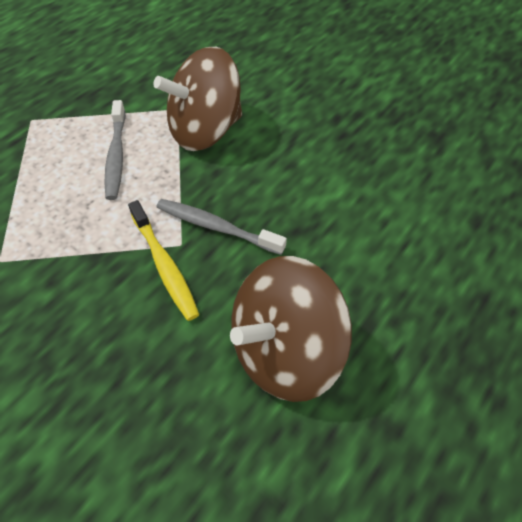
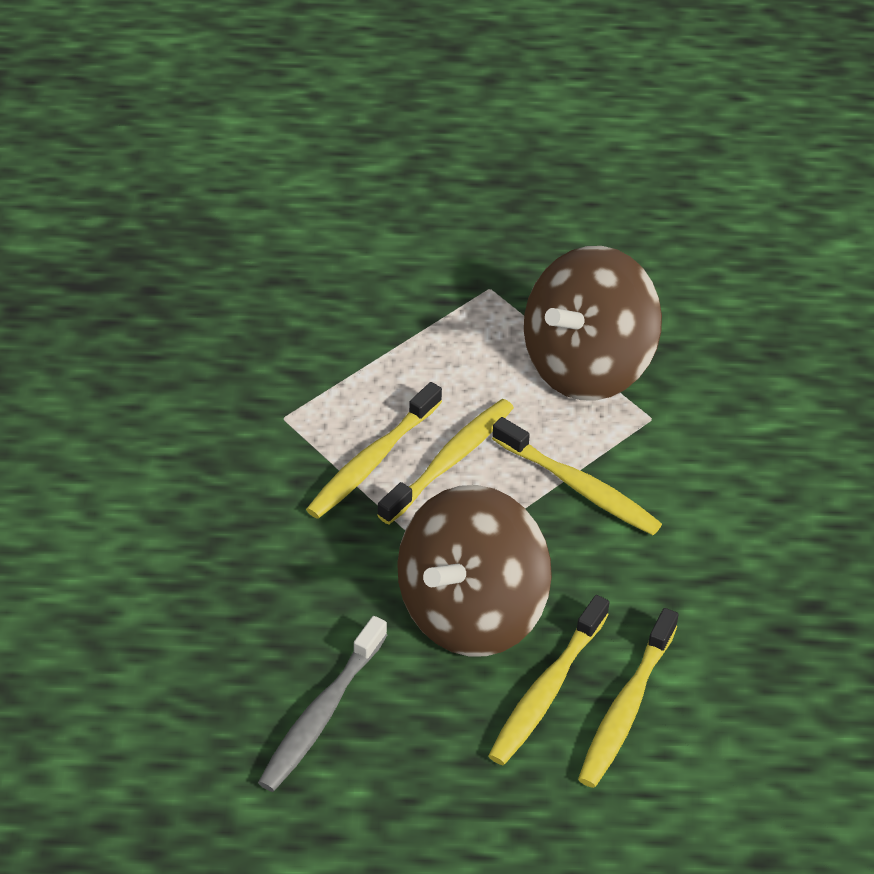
grey toothbrush: 2 -> 1
yellow toothbrush: 1 -> 5

